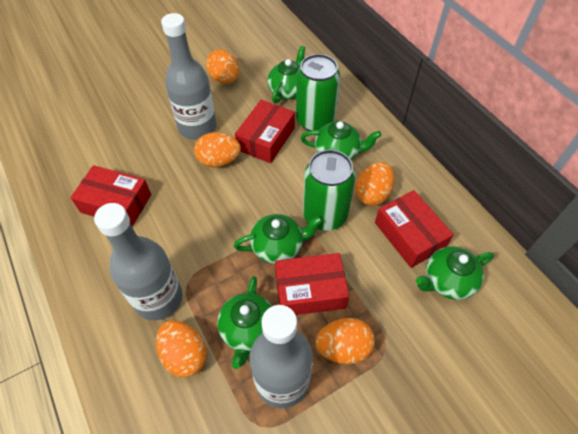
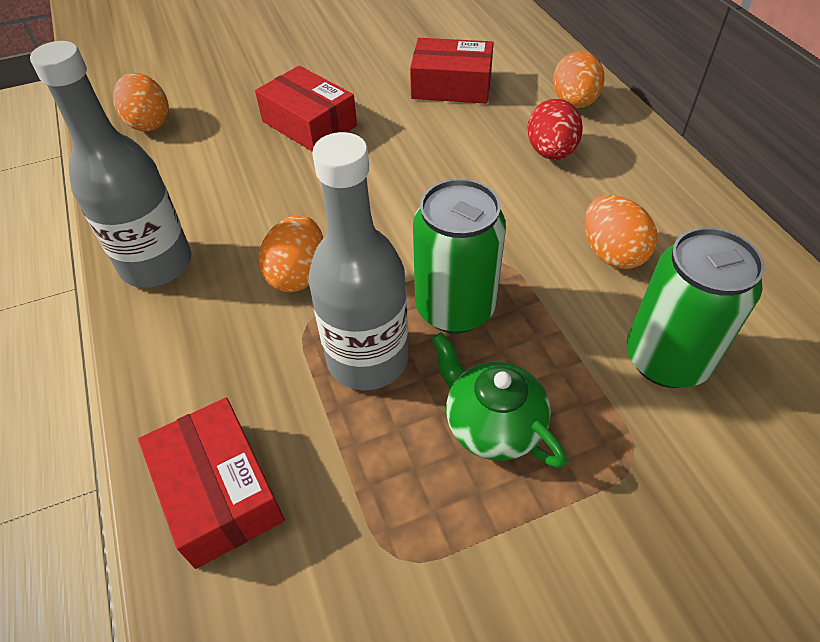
green teapot: 5 -> 1
grey bottle: 3 -> 2
orange egg: 5 -> 4
red box: 4 -> 3
red egg: 0 -> 1

